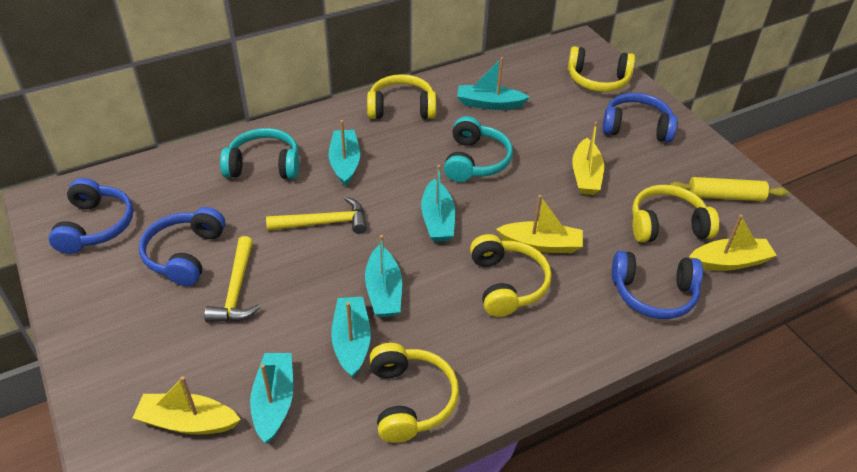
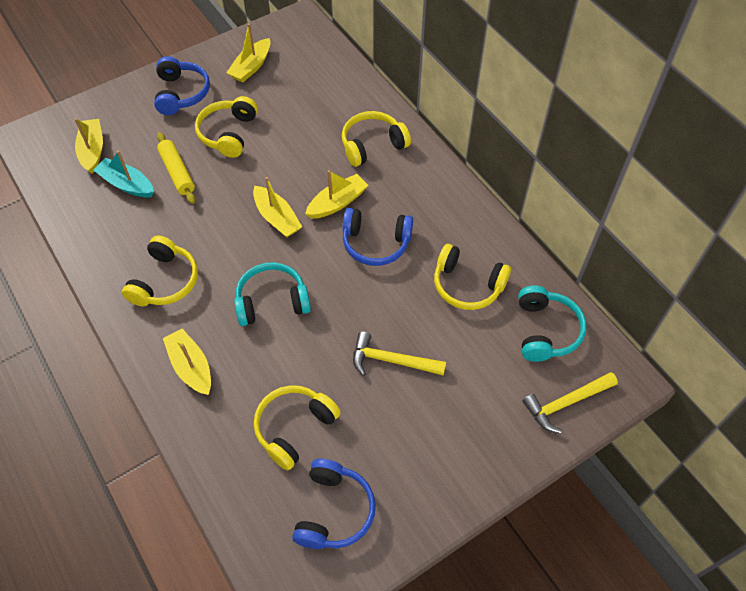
blue headphones: 4 -> 3
turquoise boat: 6 -> 1
yellow boat: 4 -> 5

